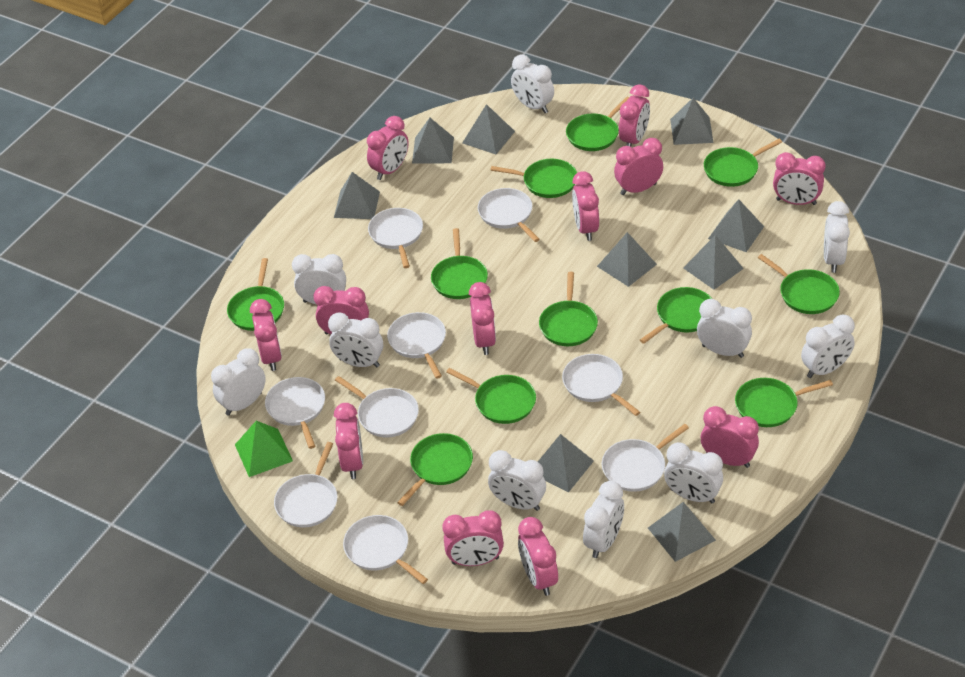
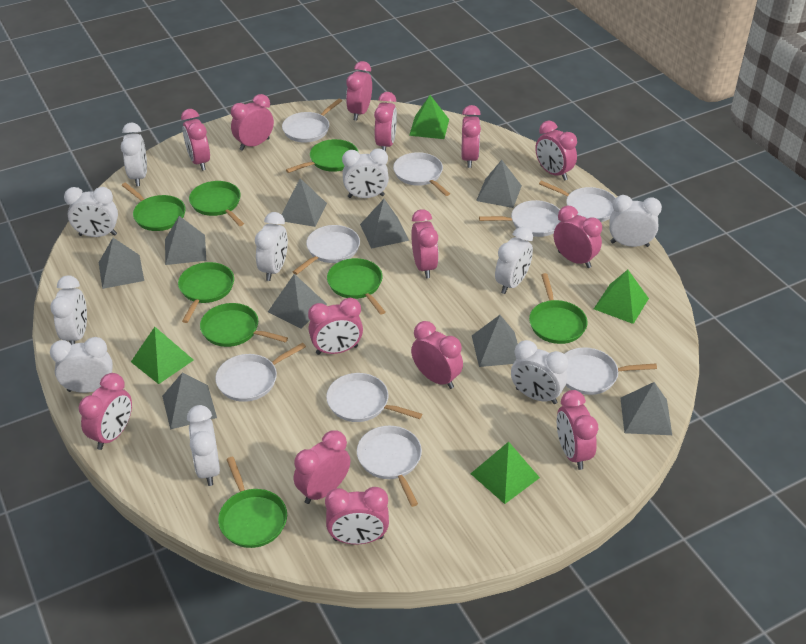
green pan: 11 -> 8
green pyramid: 1 -> 4
pink clock: 12 -> 14

